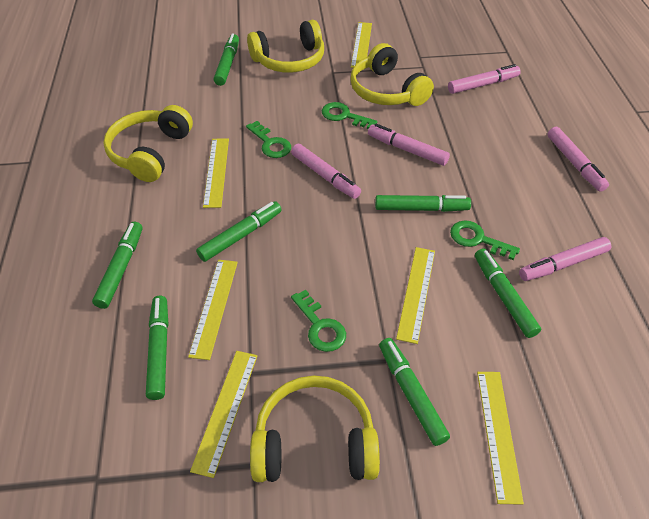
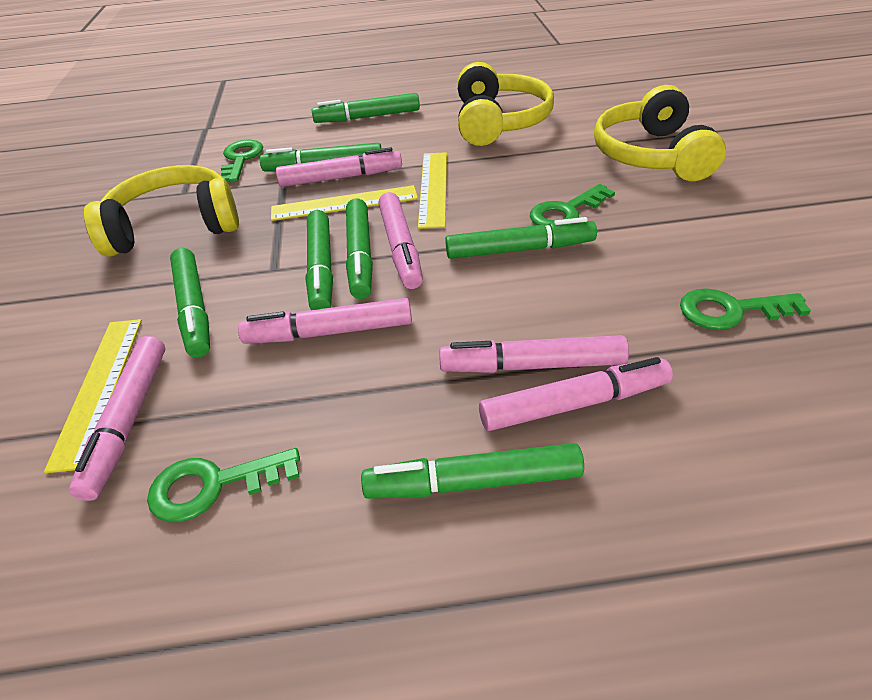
pink marker: 5 -> 6
yellow headphones: 4 -> 3
yellow ruler: 6 -> 3

